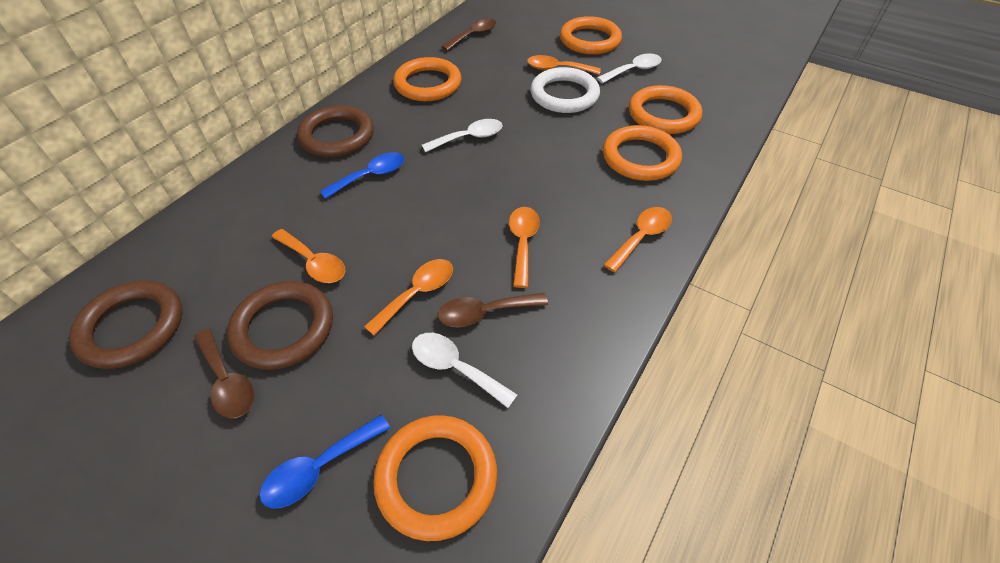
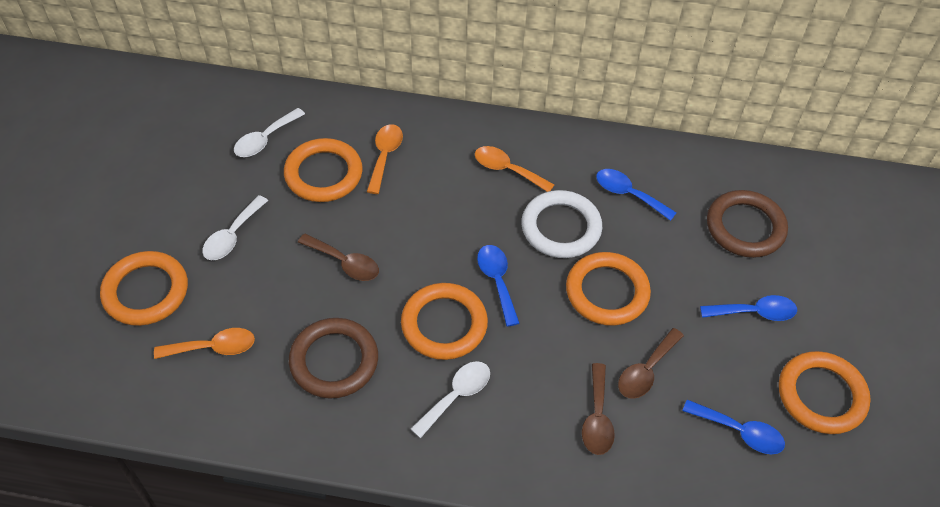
blue spoon: 2 -> 4
brown ring: 3 -> 2
orange spoon: 5 -> 3

